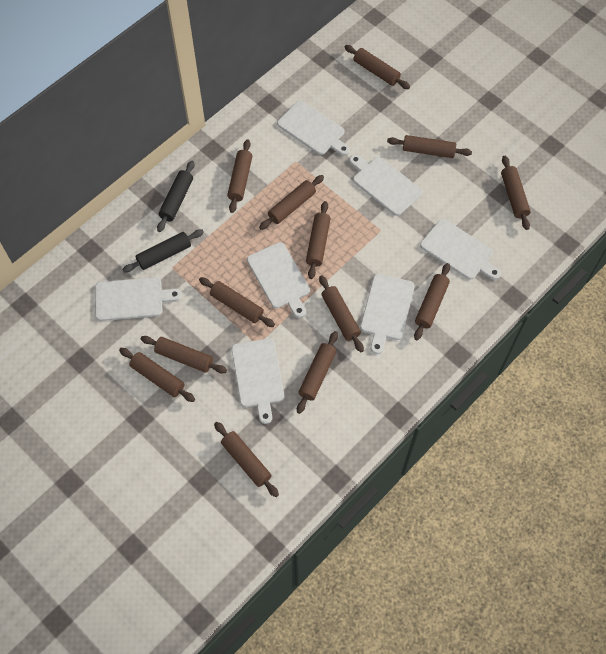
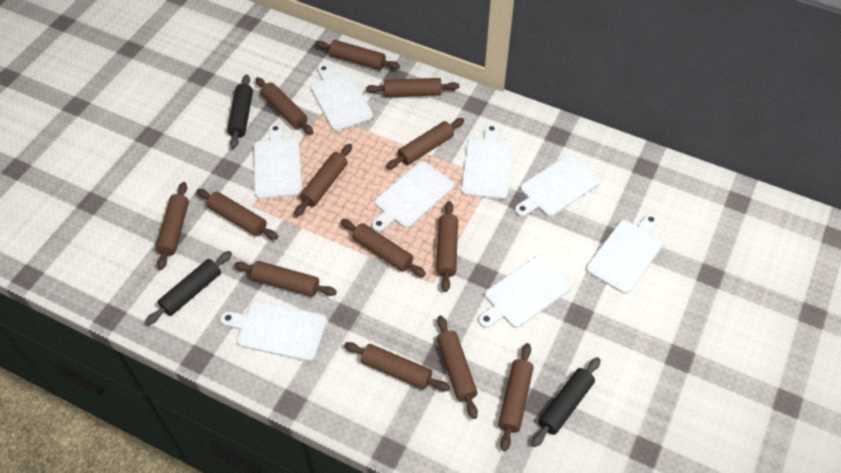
black rolling pin: 2 -> 3
white cutting board: 7 -> 8

